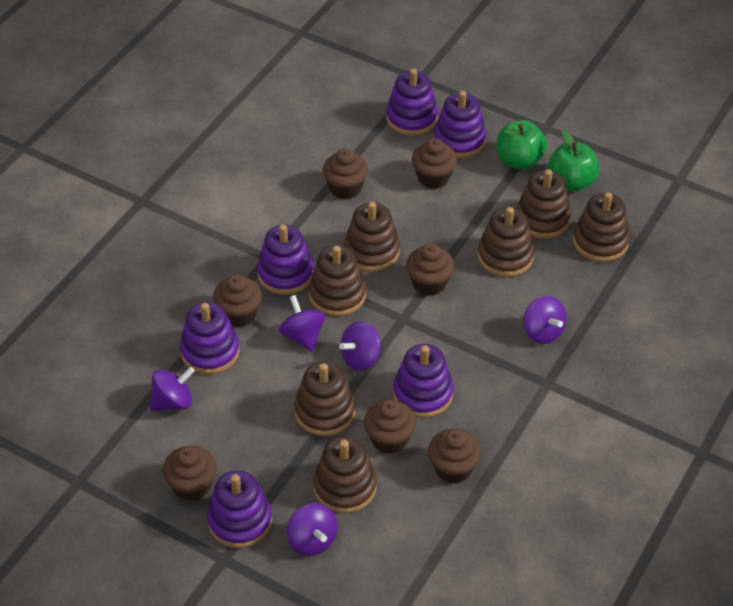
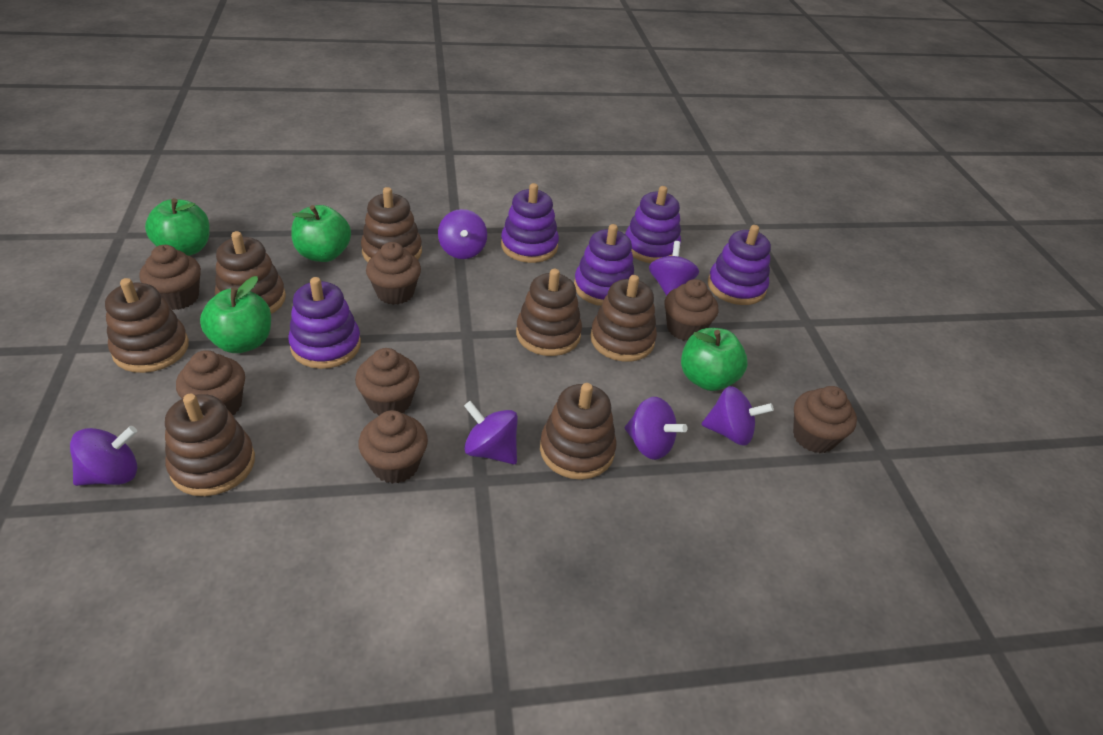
green apple: 2 -> 4
purple spinning top: 5 -> 6
purple stacking toy: 6 -> 5

